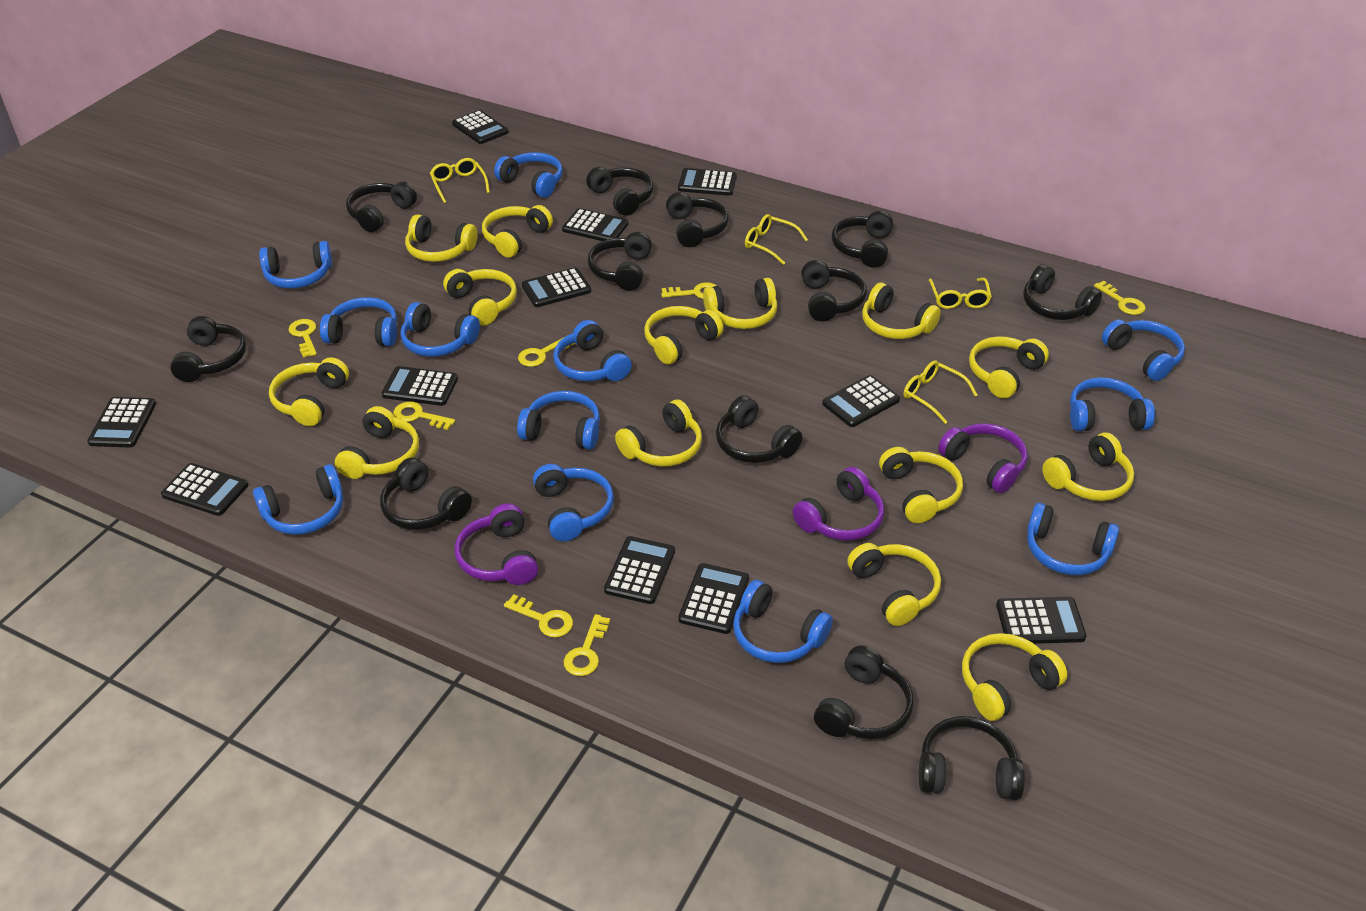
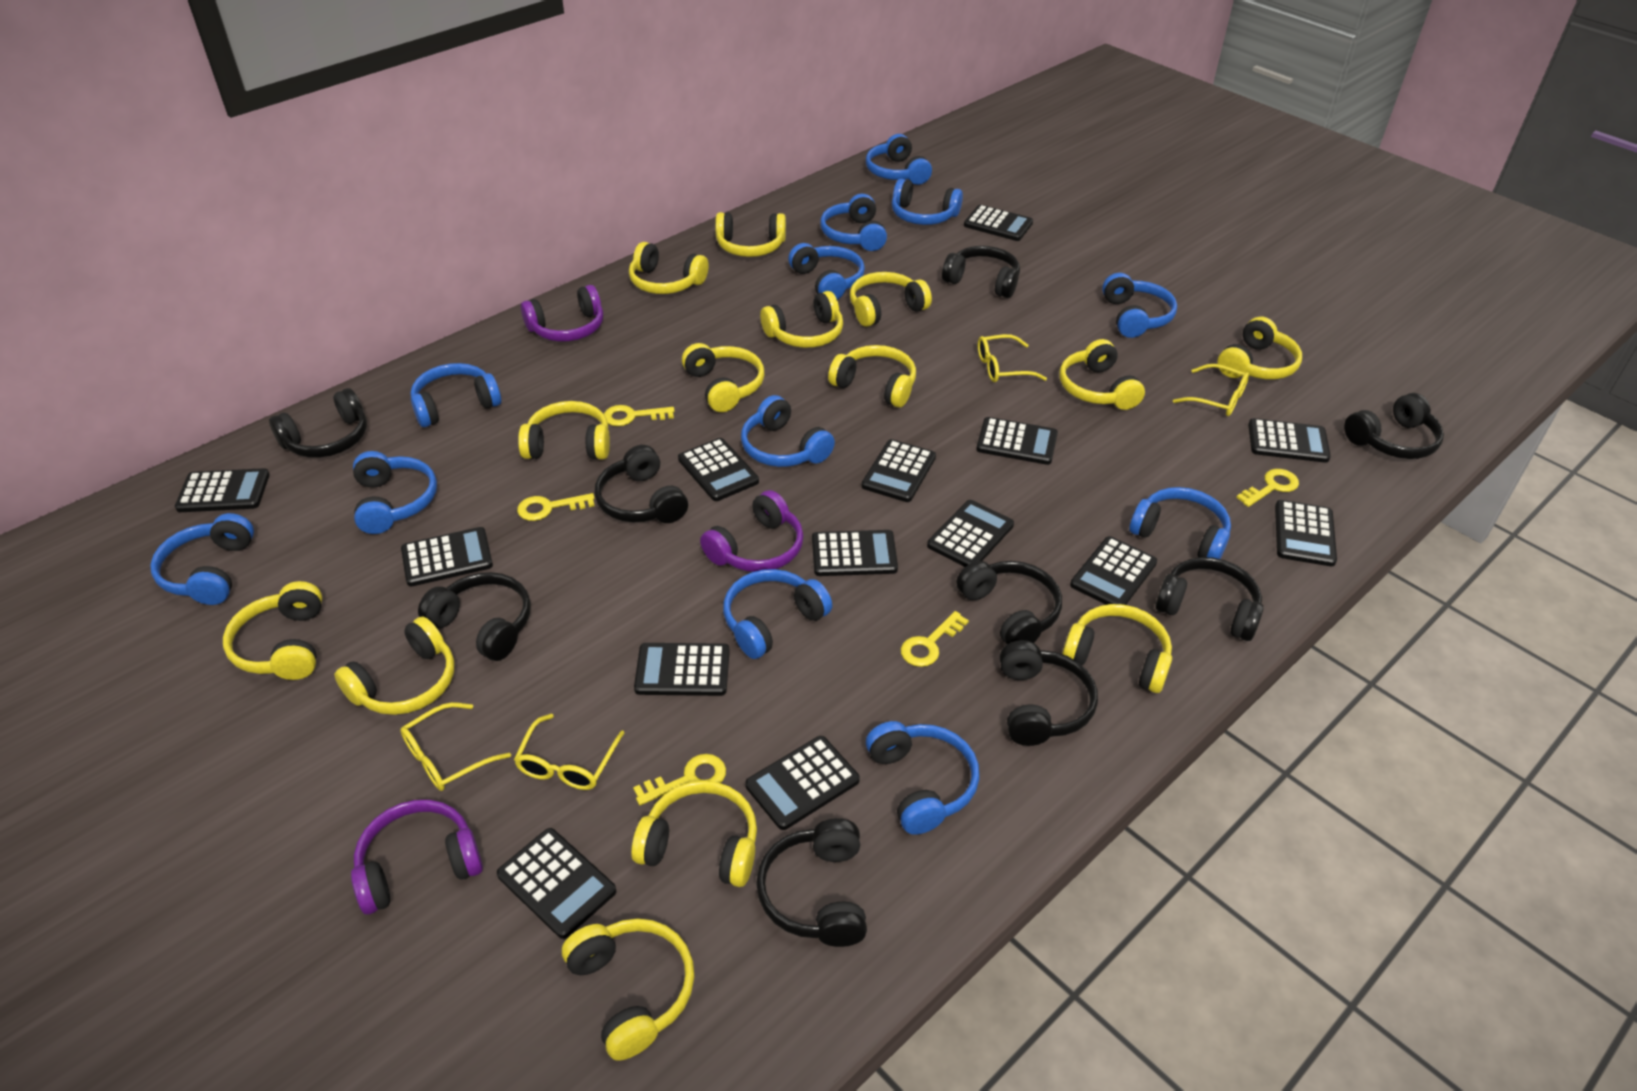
black calculator: 11 -> 14
black headphones: 12 -> 9
yellow key: 7 -> 5

